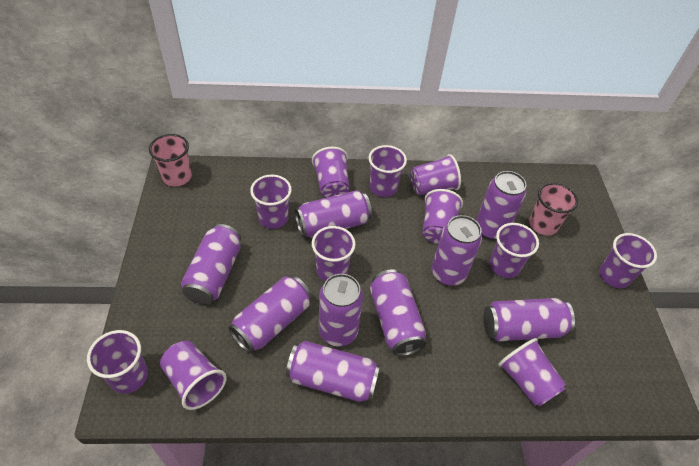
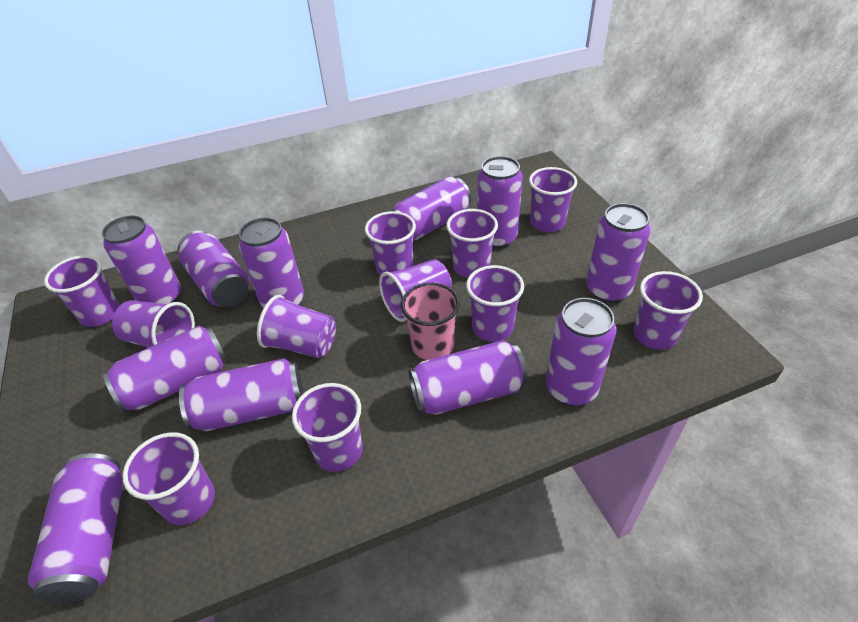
pink cup: 2 -> 1
purple can: 9 -> 11

